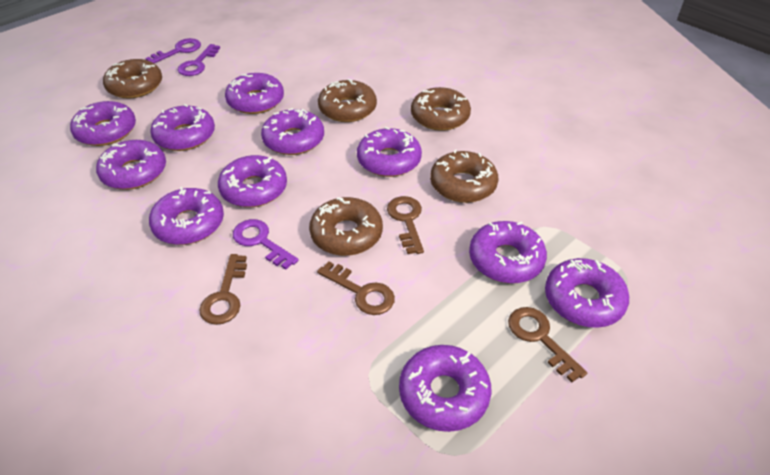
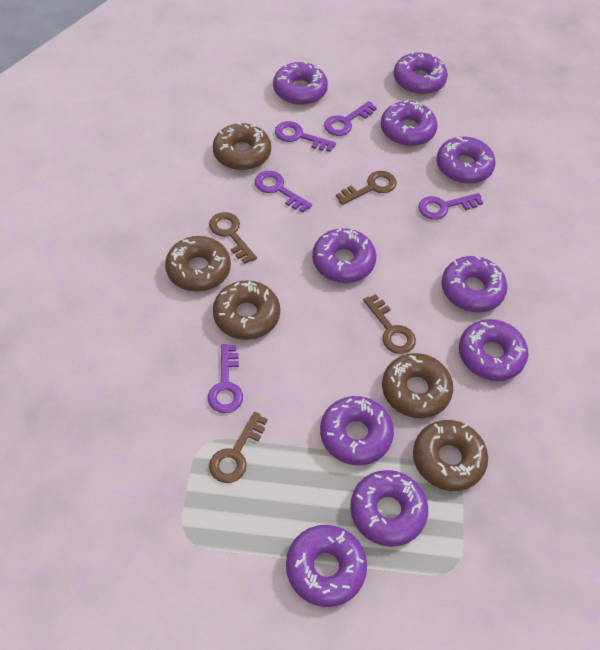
purple donut: 11 -> 10
purple key: 3 -> 5

